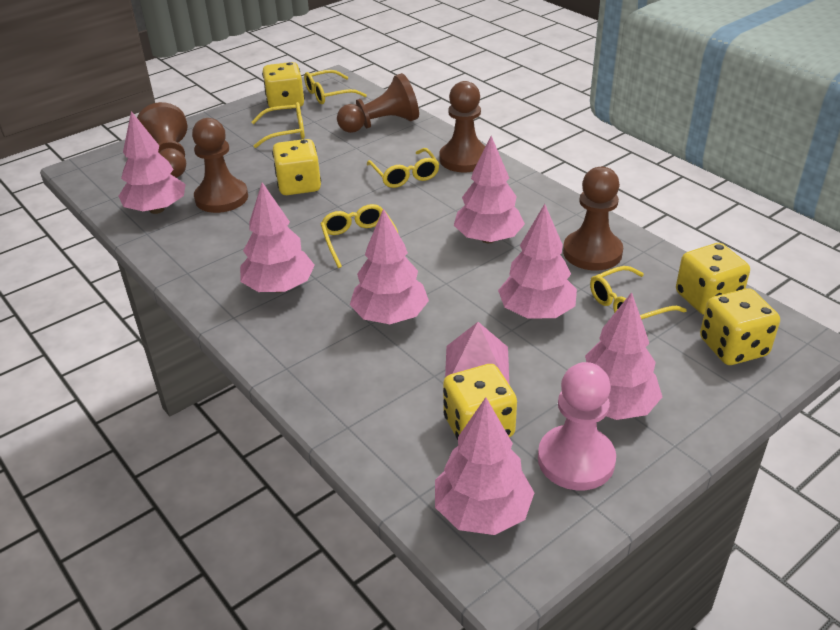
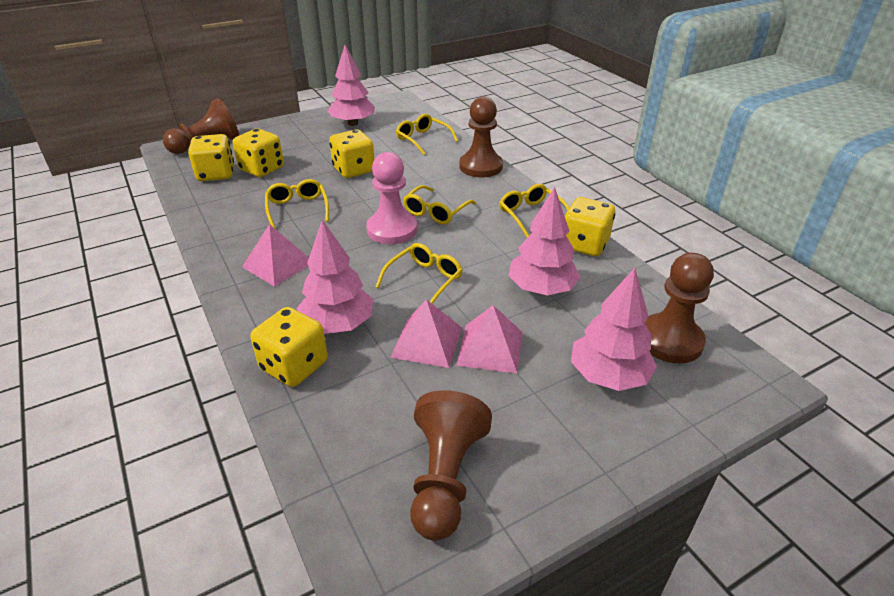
brown pawn: 5 -> 4
pink pyramid: 1 -> 3
pink tree: 7 -> 4

